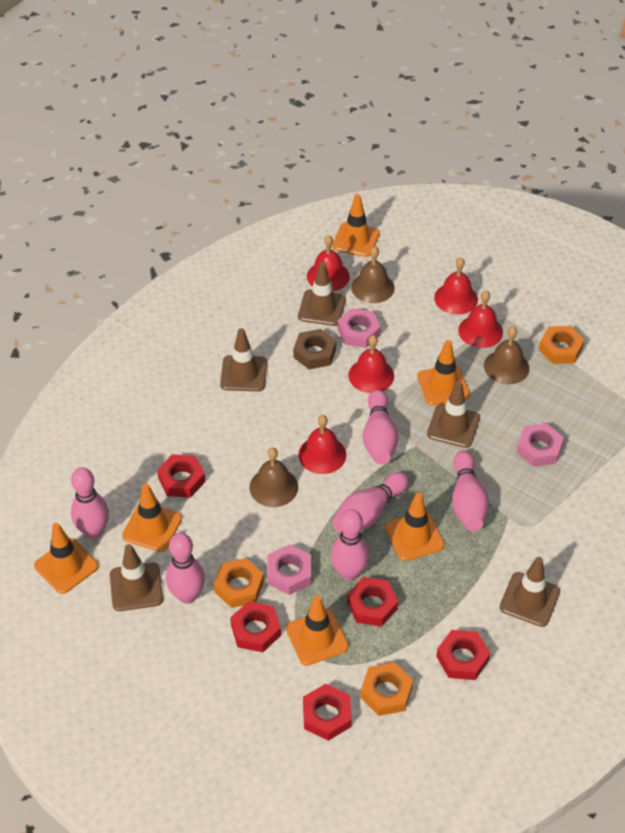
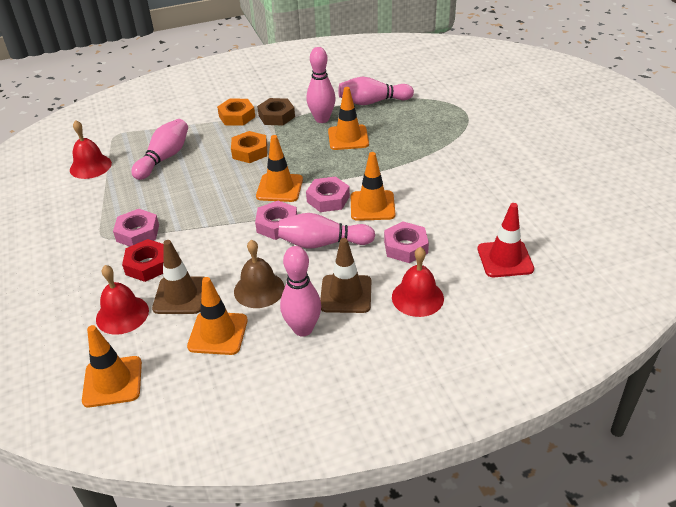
brown bell: 3 -> 1
brown traffic cone: 5 -> 2
orange nut: 3 -> 2
orange traffic cone: 6 -> 5
pink bowling pin: 6 -> 5
pink nut: 3 -> 4
red bell: 5 -> 3
red nut: 5 -> 1
red traffic cone: 0 -> 1

